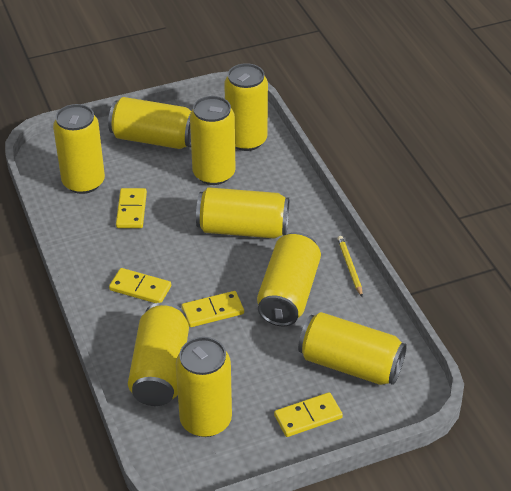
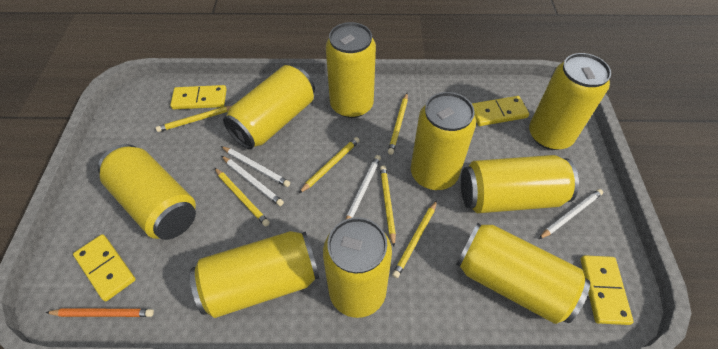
orange pencil: 0 -> 1
white pencil: 0 -> 4
yellow pencil: 1 -> 6

